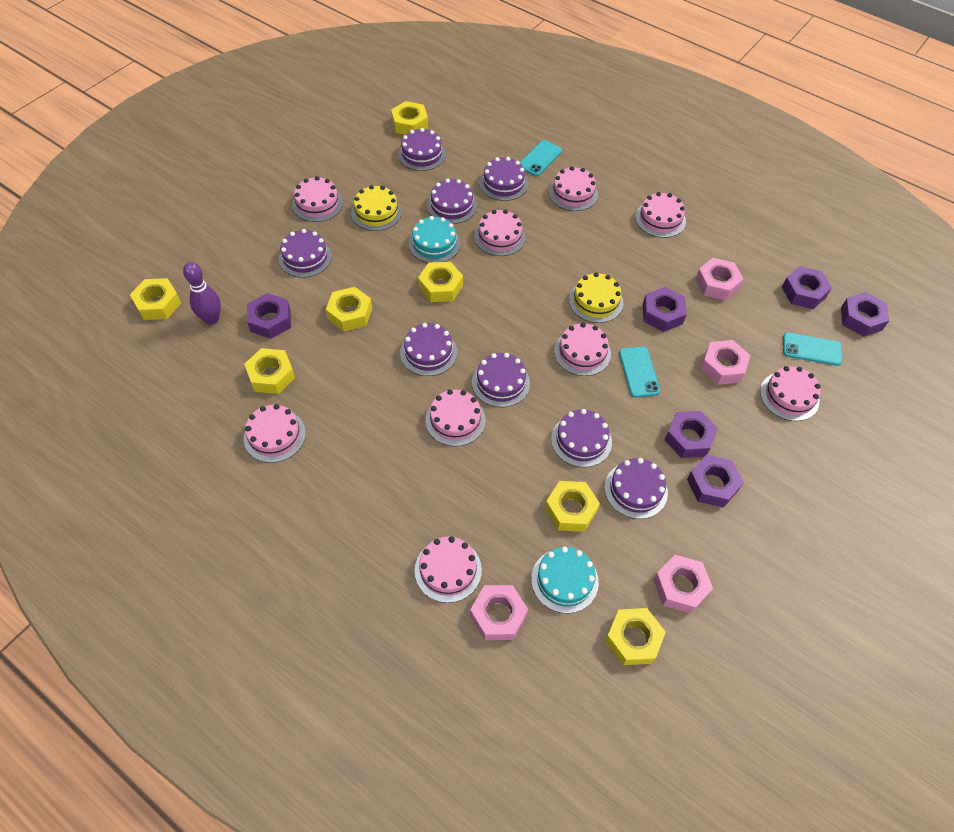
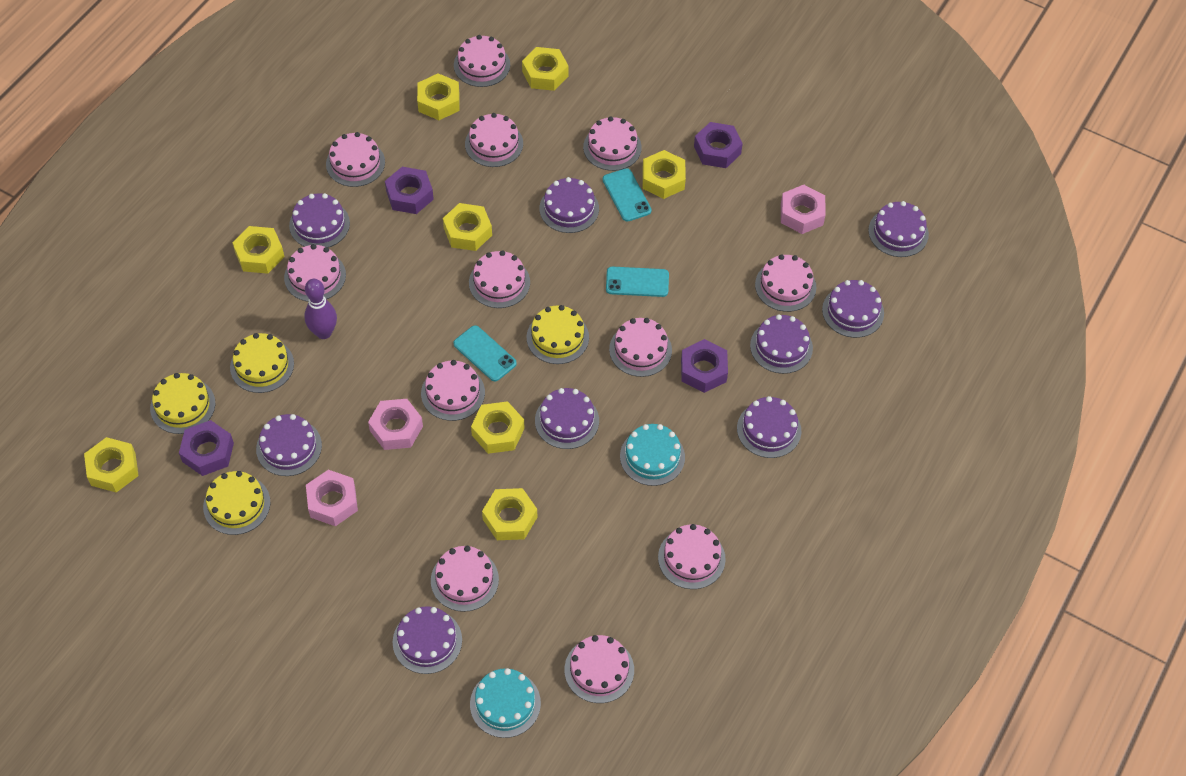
pink cake: 9 -> 12
pink nut: 4 -> 3
purple cake: 8 -> 9
purple nut: 6 -> 4
yellow cake: 2 -> 4
yellow nut: 7 -> 8

